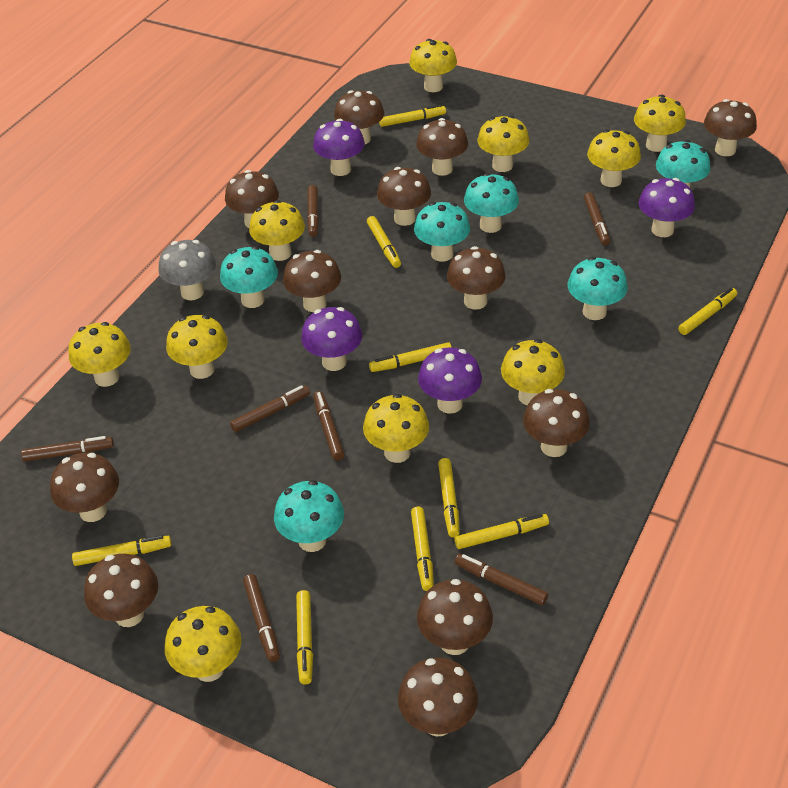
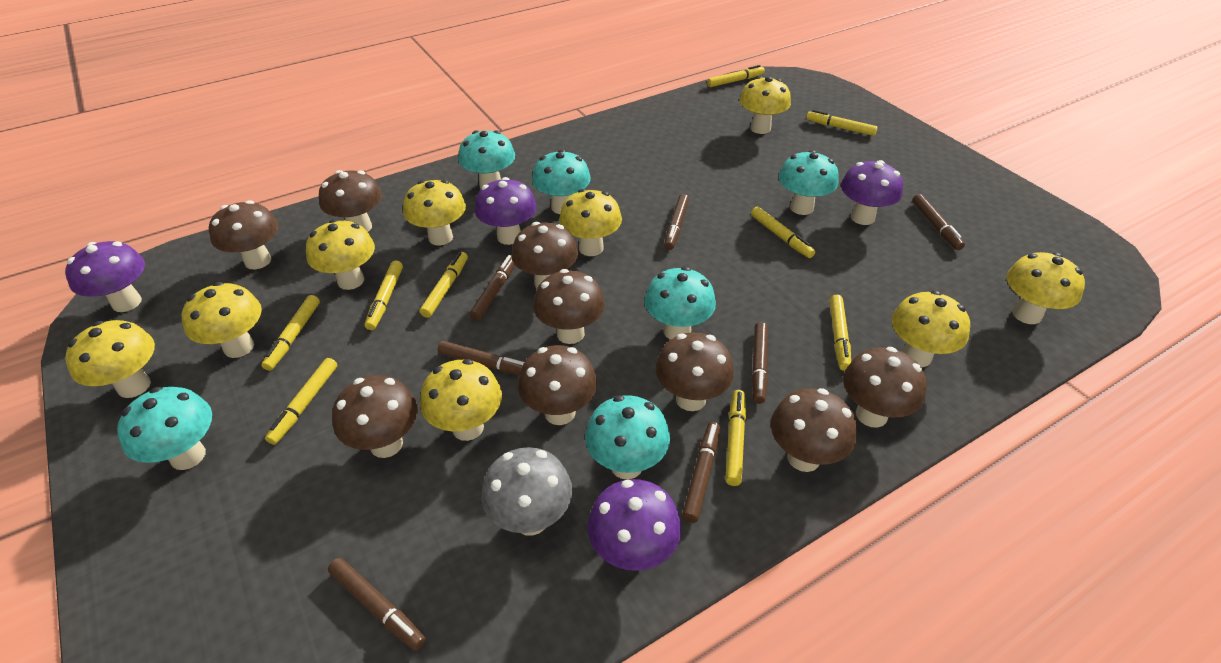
brown mushroom: 12 -> 9
yellow mushroom: 10 -> 9

